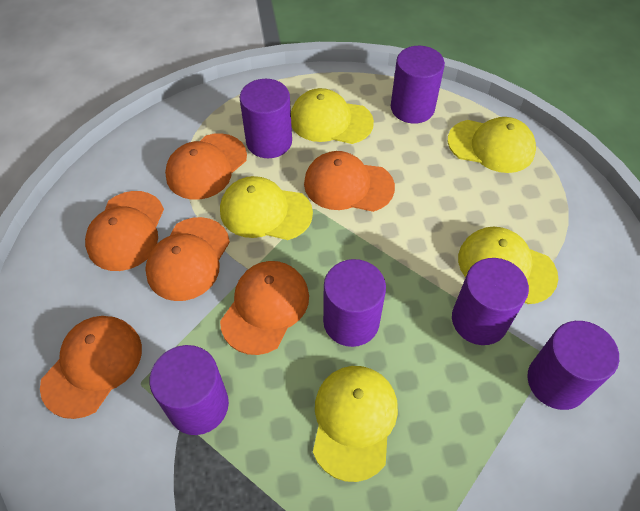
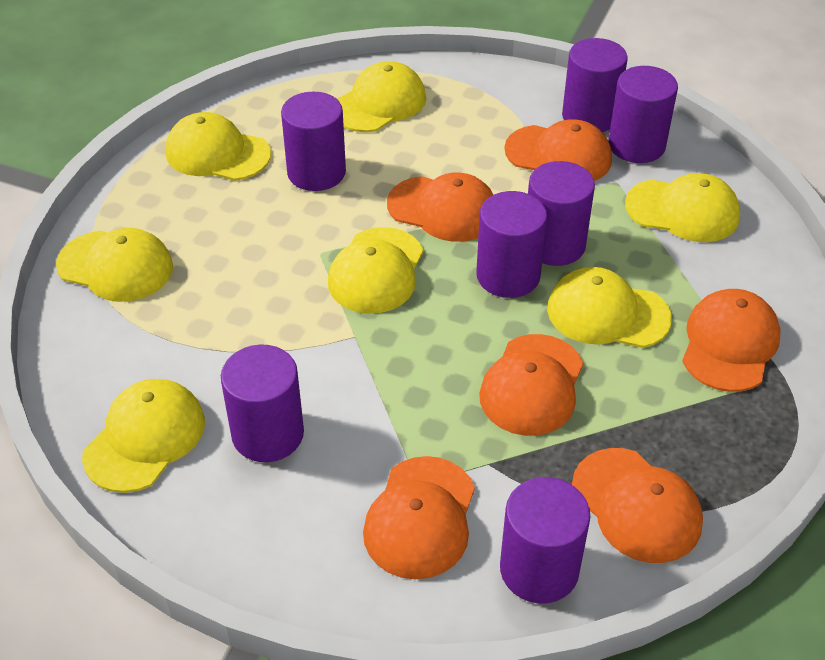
purple cylinder: 6 -> 7
yellow cap: 5 -> 7

